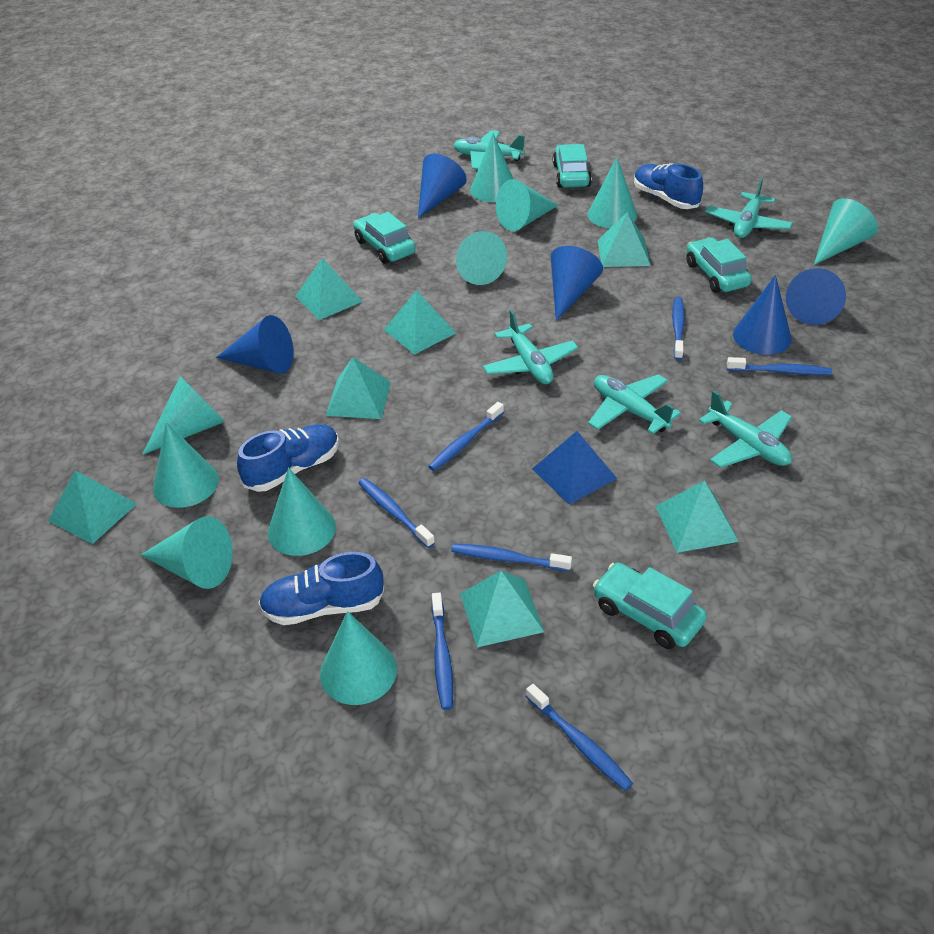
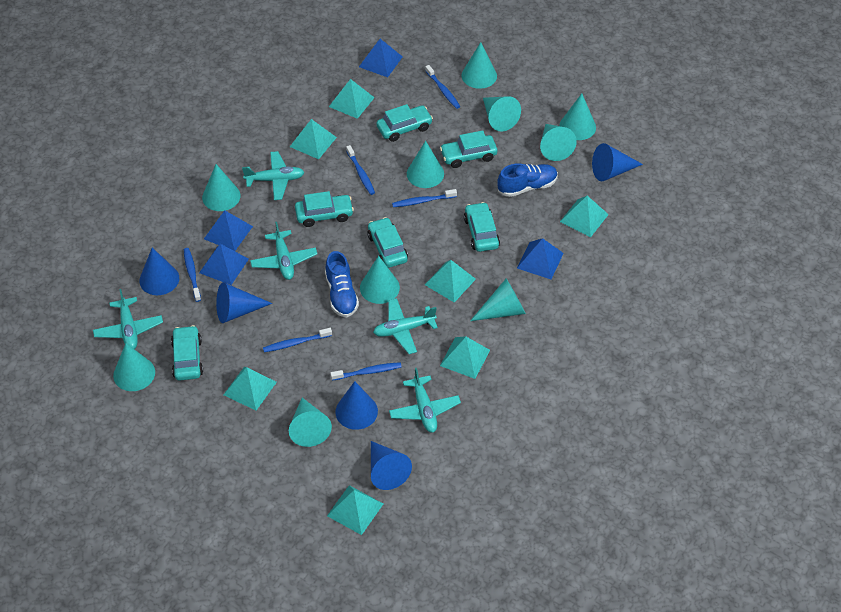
blue pyramid: 1 -> 4
blue shoe: 3 -> 2
blue toothbrush: 7 -> 6
turquoise car: 4 -> 6

